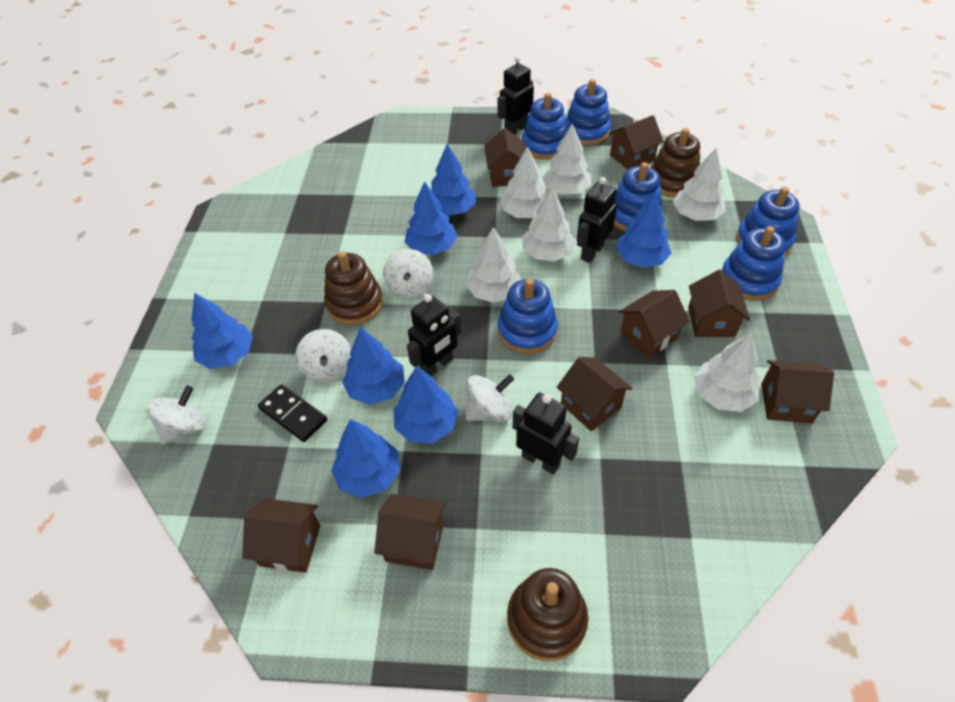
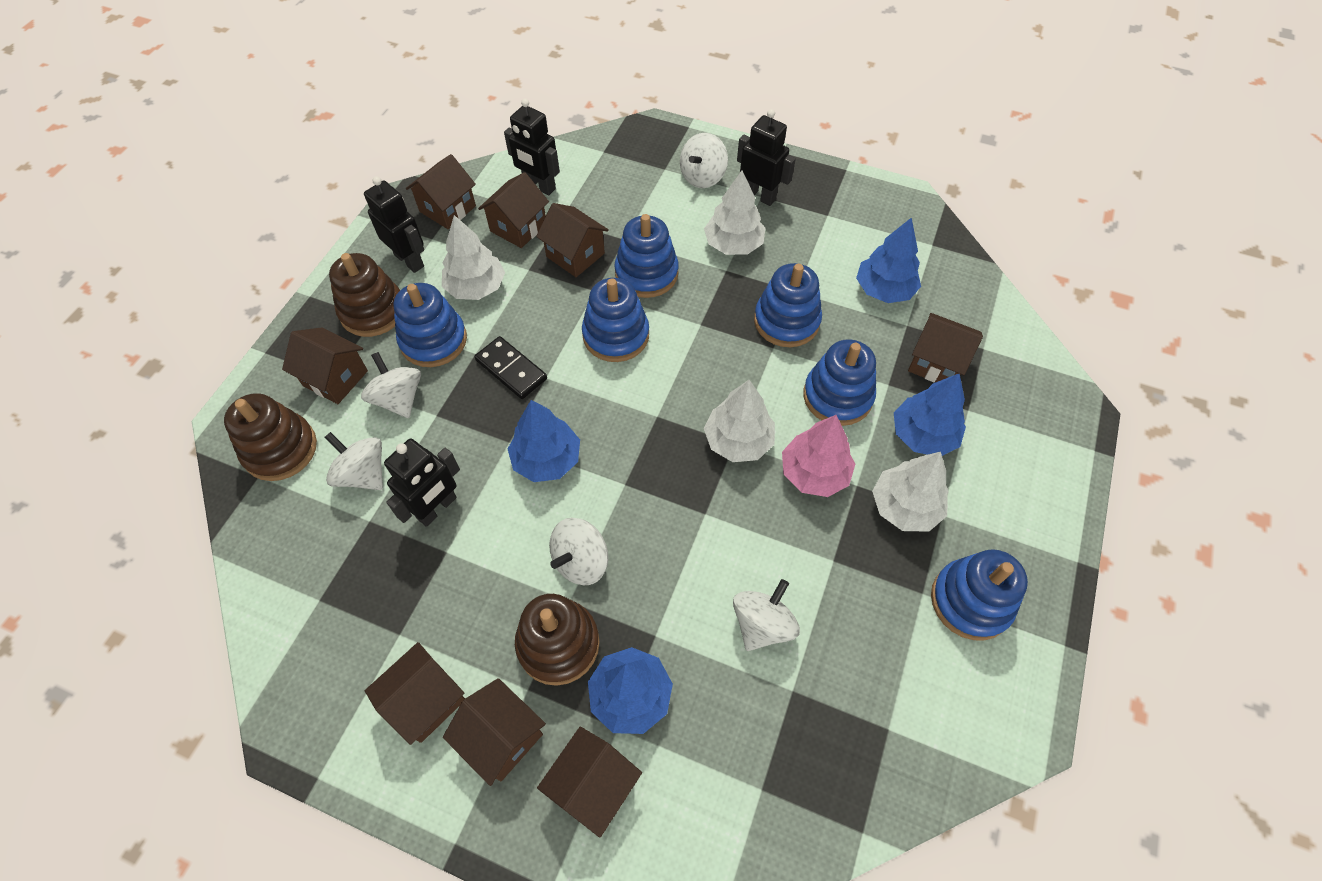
blue tree: 7 -> 4
pink tree: 0 -> 1
white spinning top: 4 -> 5
white tree: 6 -> 4

